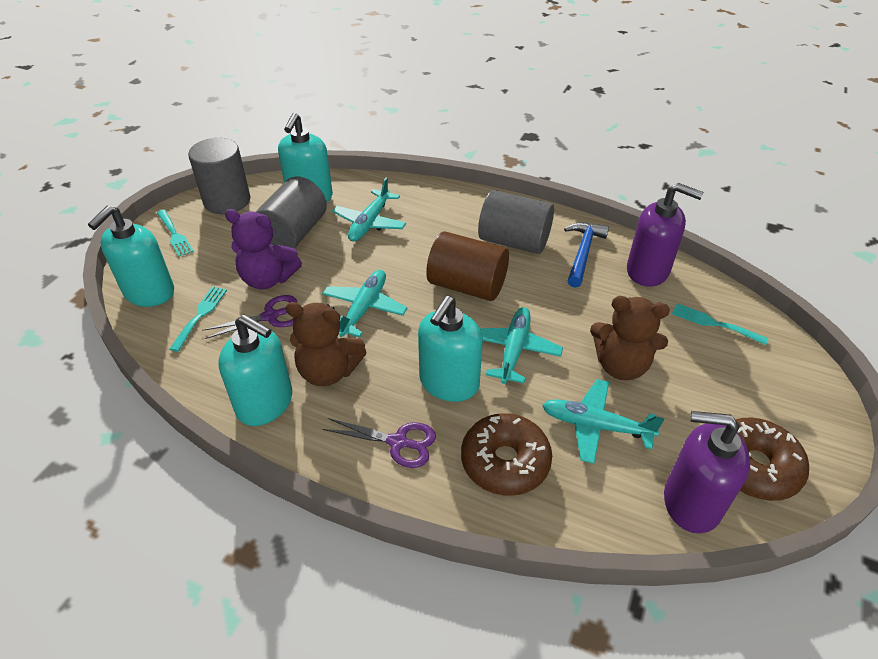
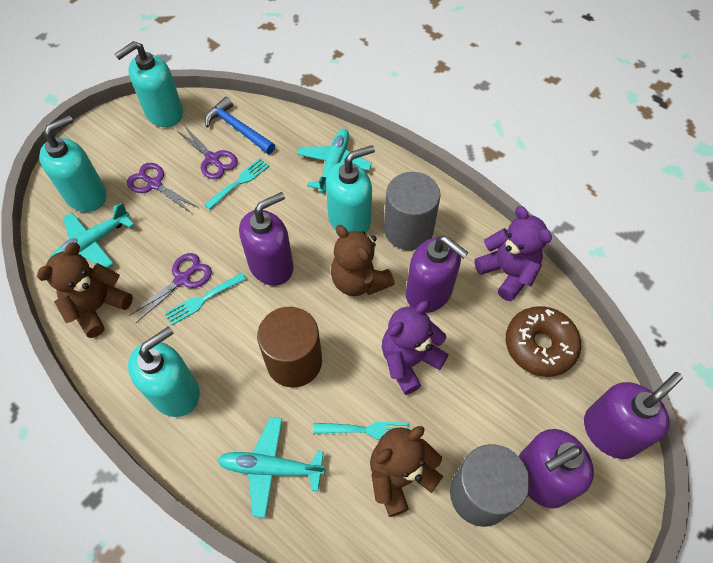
brown donut: 2 -> 1
brown teddy bear: 2 -> 3
grey cylinder: 3 -> 2
purple scissors: 2 -> 3
purple soap dispenser: 2 -> 4
purple teddy bear: 1 -> 2
turquoise plane: 4 -> 3

